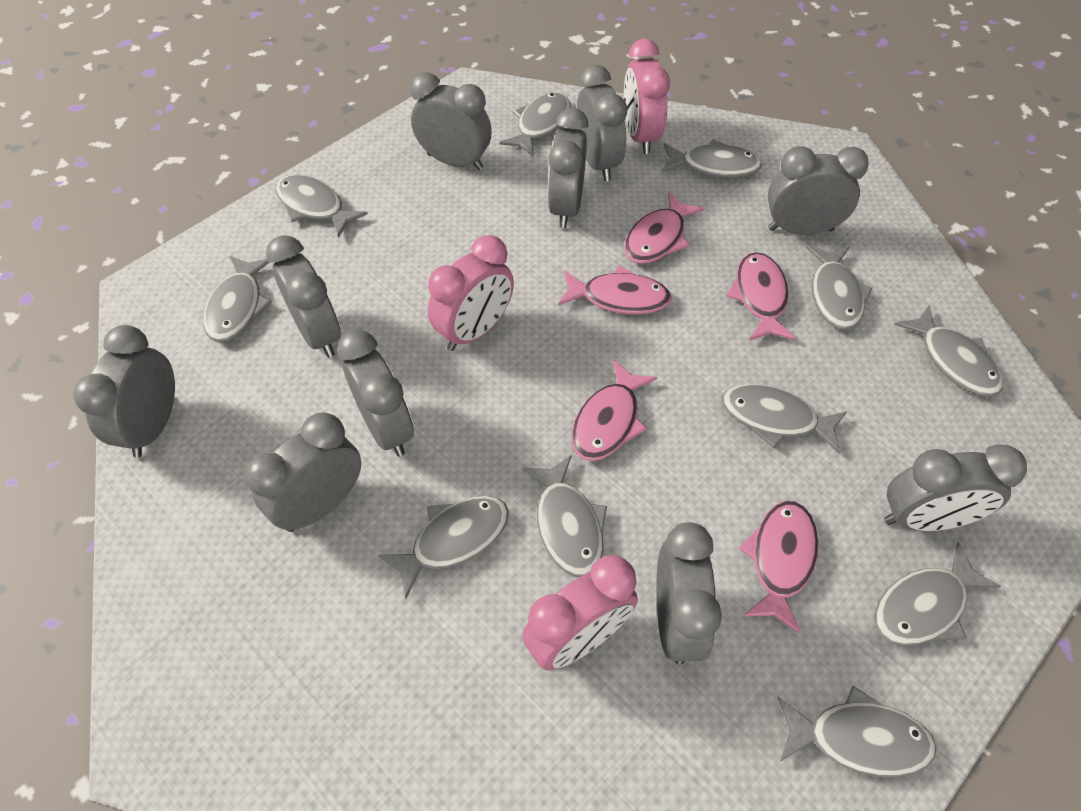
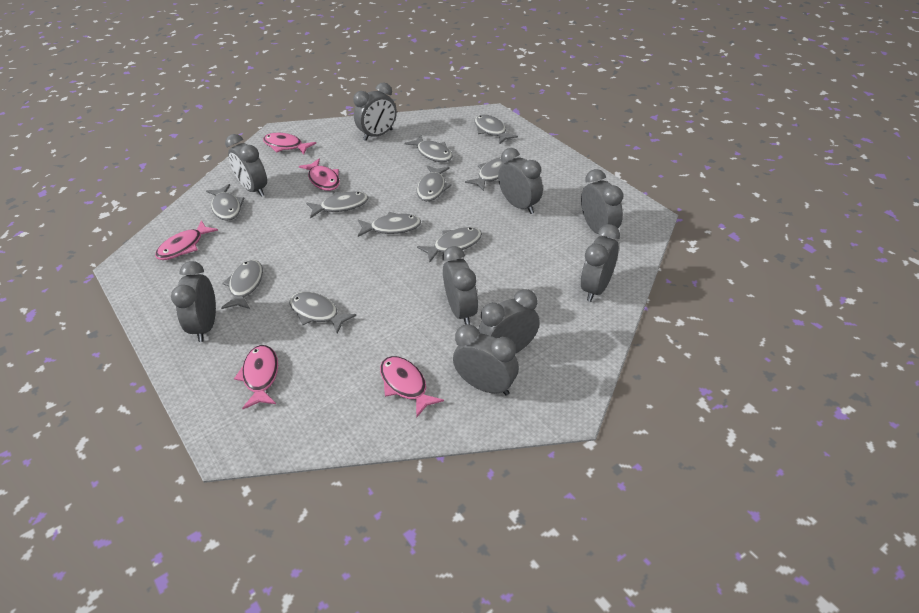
grey clock: 10 -> 9
grey fish: 11 -> 10
pink clock: 3 -> 0

